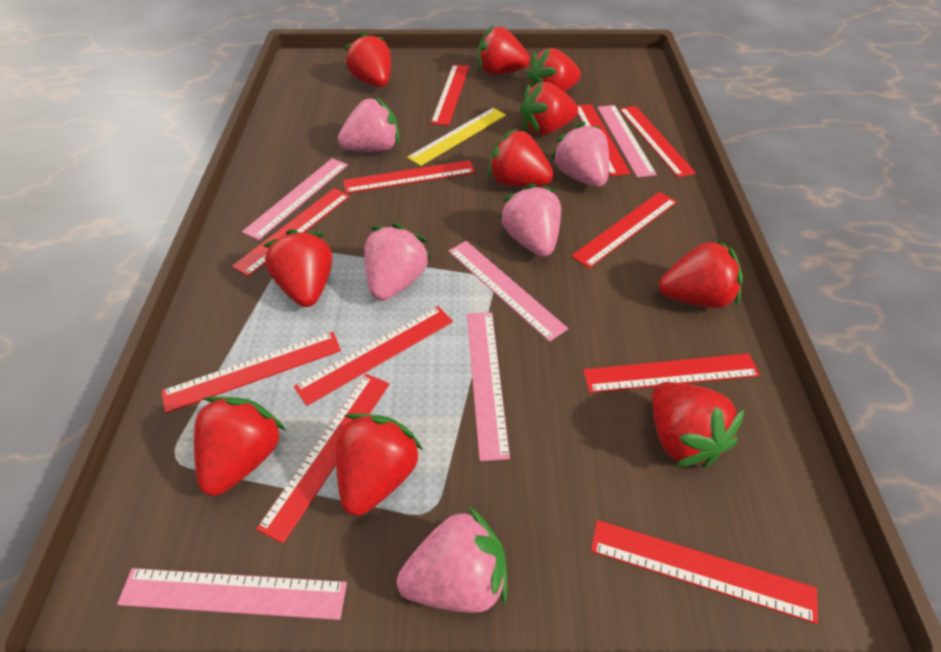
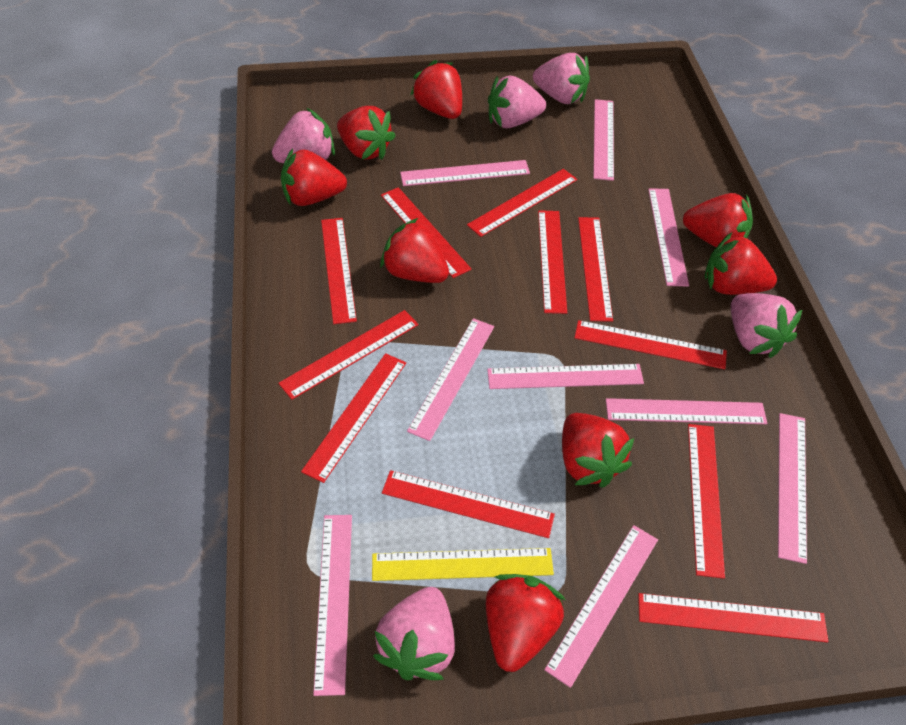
pink ruler: 5 -> 9
red strawberry: 10 -> 8

